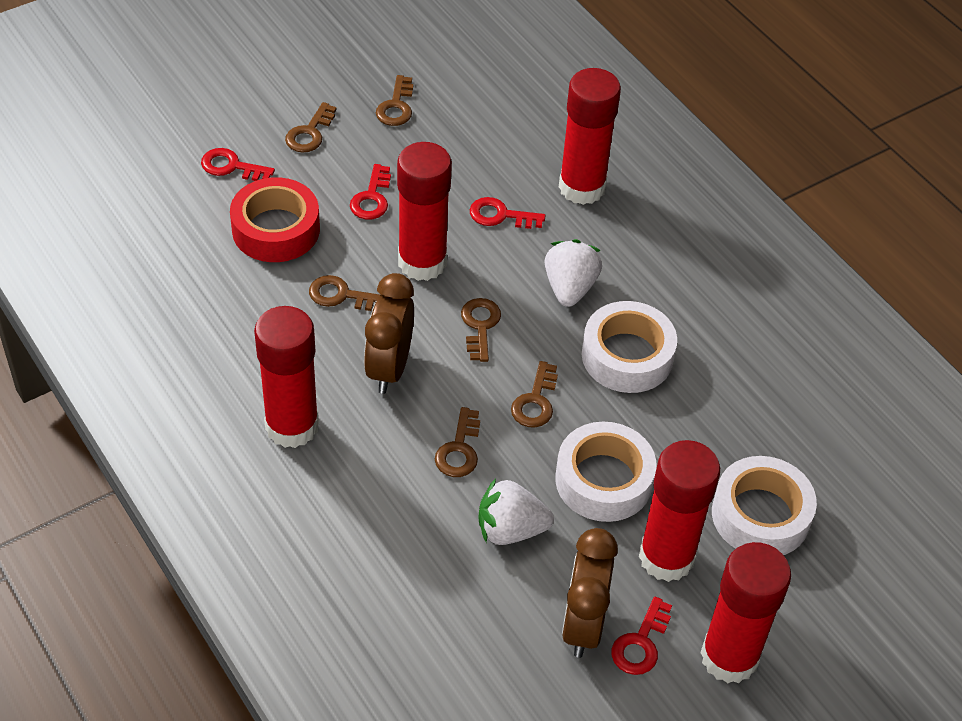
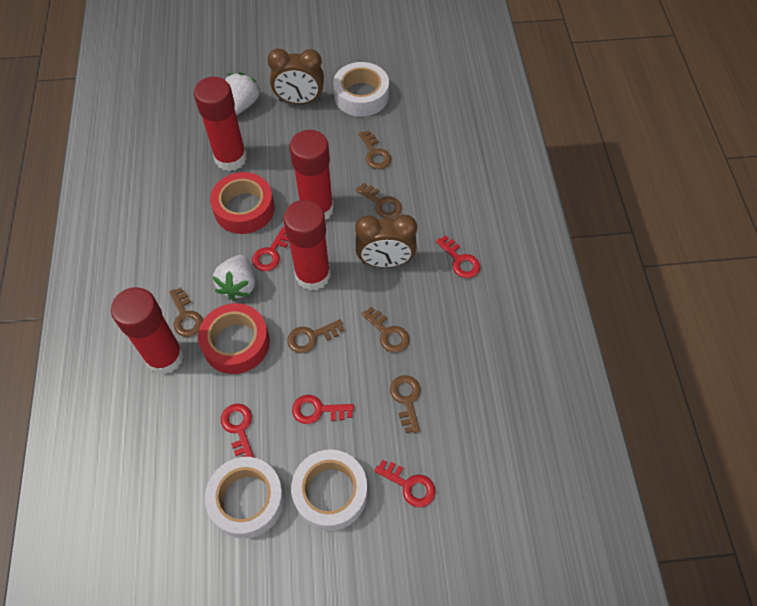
red glue stick: 5 -> 4
red key: 4 -> 5
red tape: 1 -> 2

